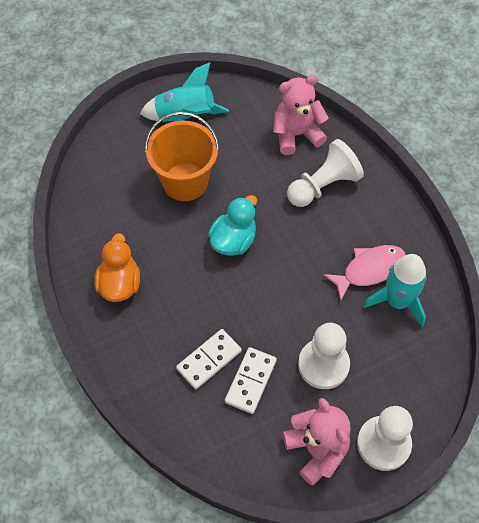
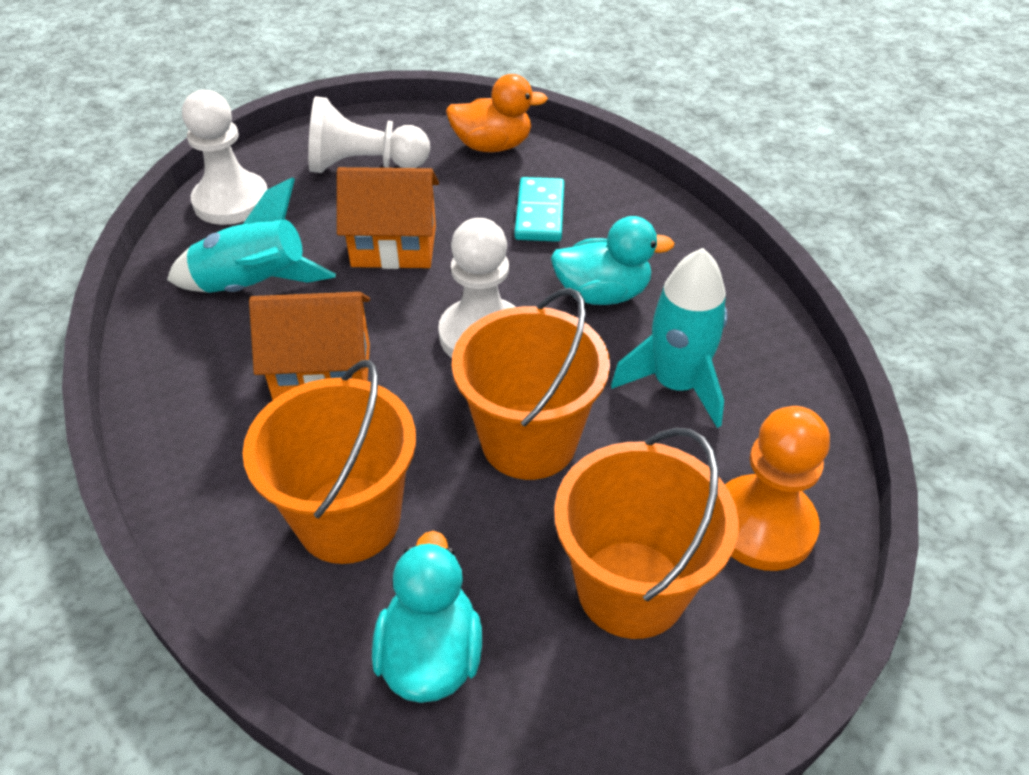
orange bucket: 1 -> 3
orange house: 0 -> 2
orange pawn: 0 -> 1
pink fish: 1 -> 0
pink teddy bear: 2 -> 0
turquoise domino: 0 -> 1
turquoise duck: 1 -> 2
white domino: 2 -> 0

